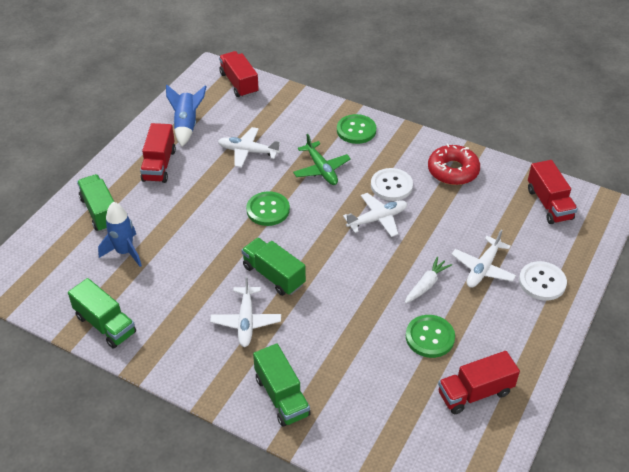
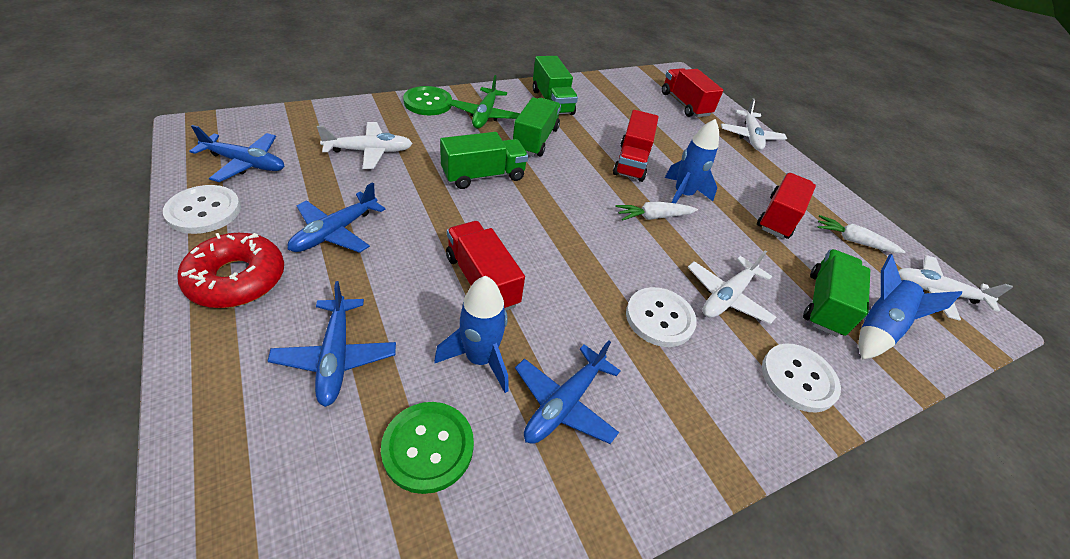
blue plane: 0 -> 4
blue rocket: 2 -> 3
green button: 3 -> 2
white button: 2 -> 3
white carrot: 1 -> 2

